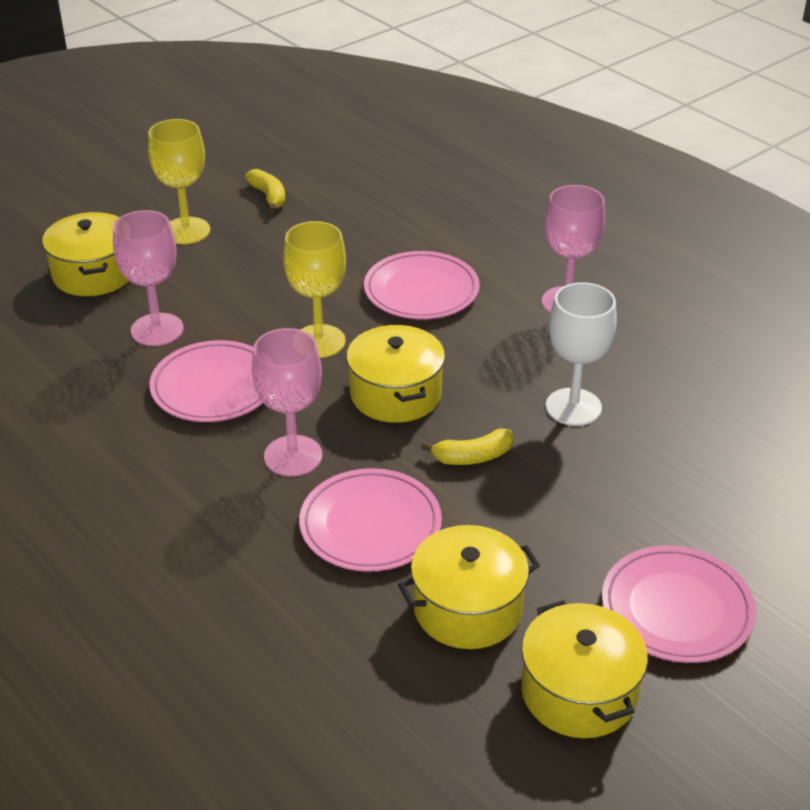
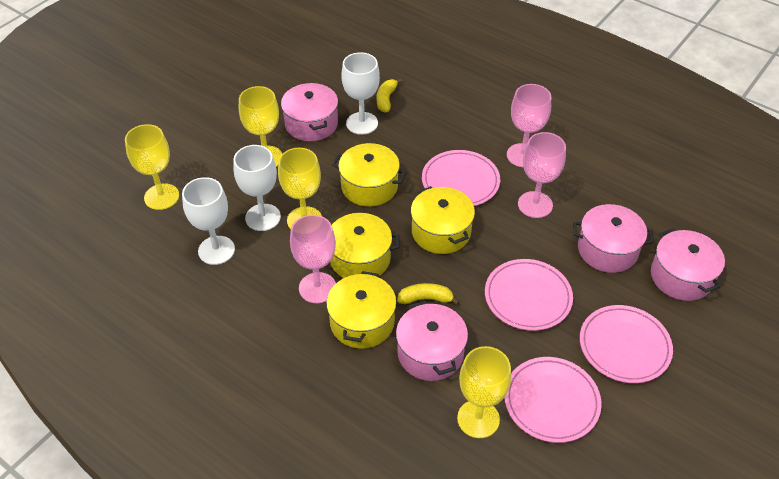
pink pot: 0 -> 4
white goblet: 1 -> 3
yellow goblet: 2 -> 4

